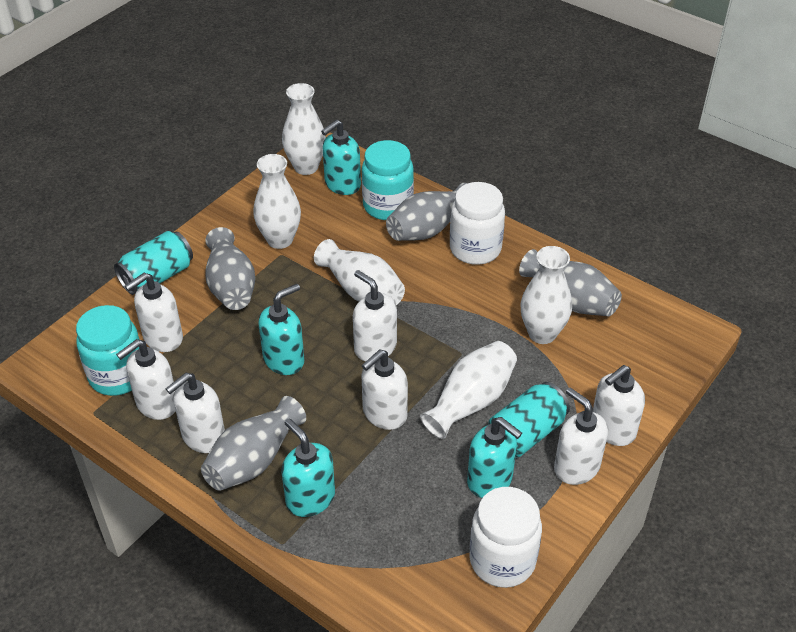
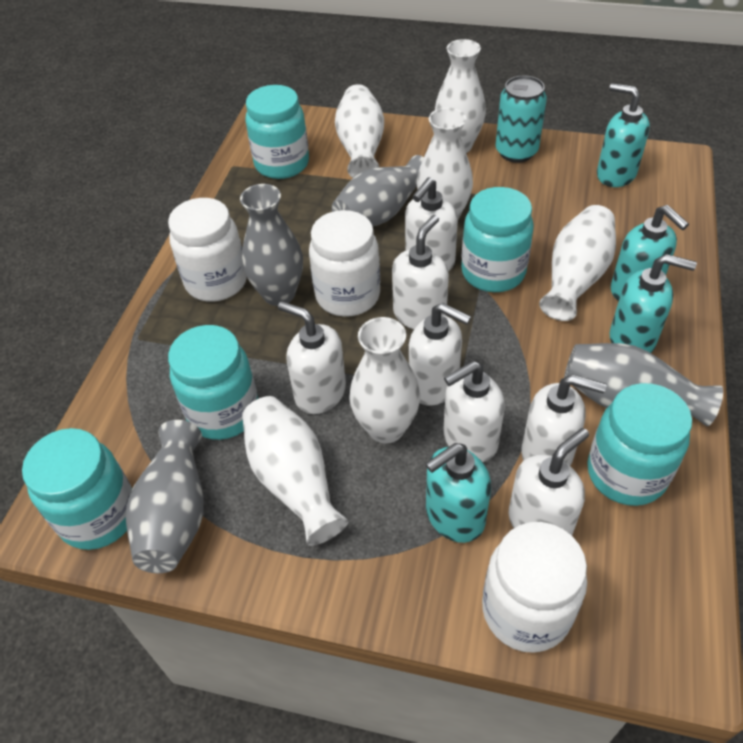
turquoise can: 2 -> 1
turquoise jar: 2 -> 5
white jar: 2 -> 3
white vase: 5 -> 6

